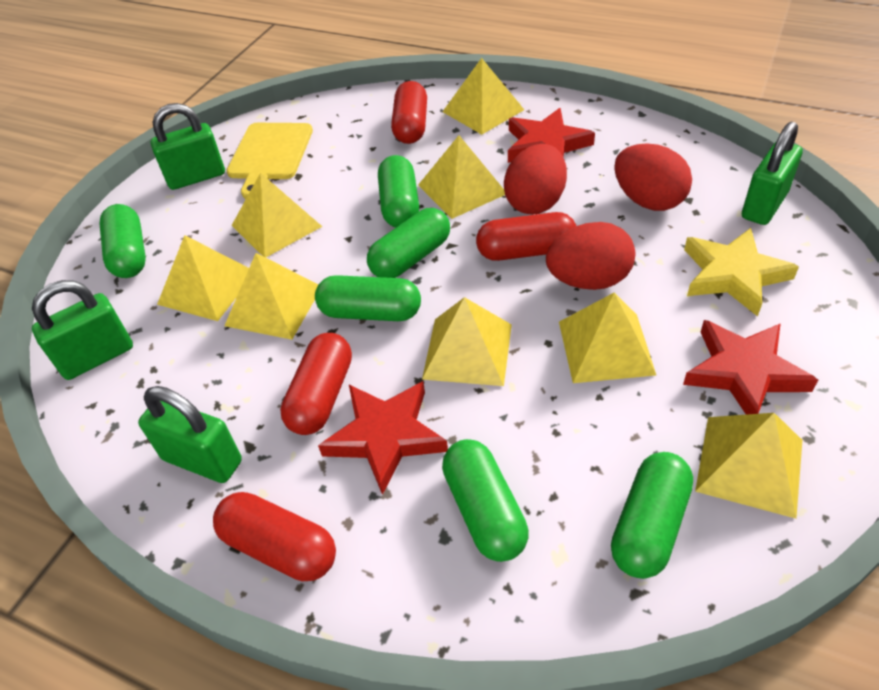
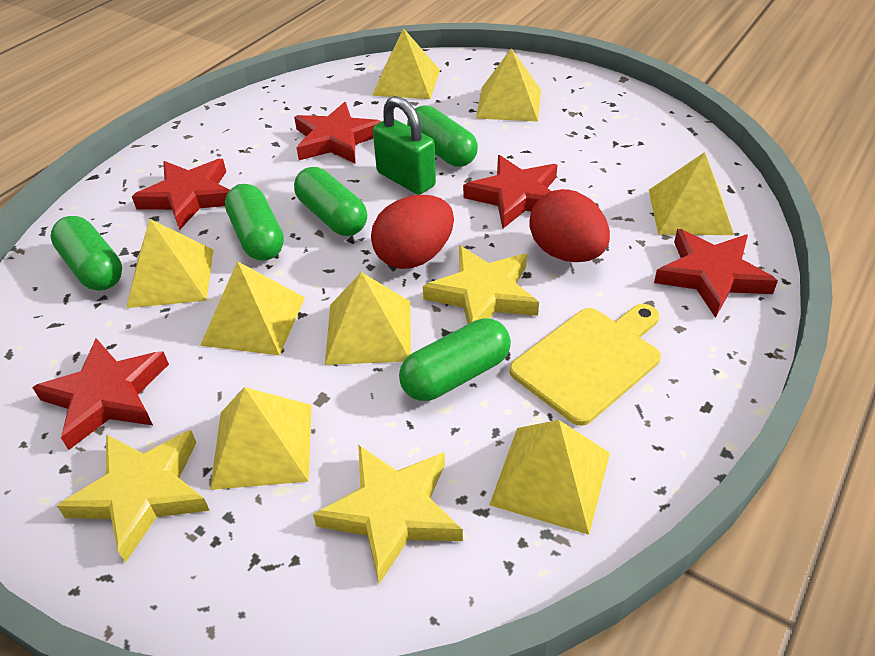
green capsule: 6 -> 5
green padlock: 4 -> 1
red capsule: 4 -> 0
red egg: 3 -> 2
red star: 3 -> 5
yellow star: 1 -> 3

